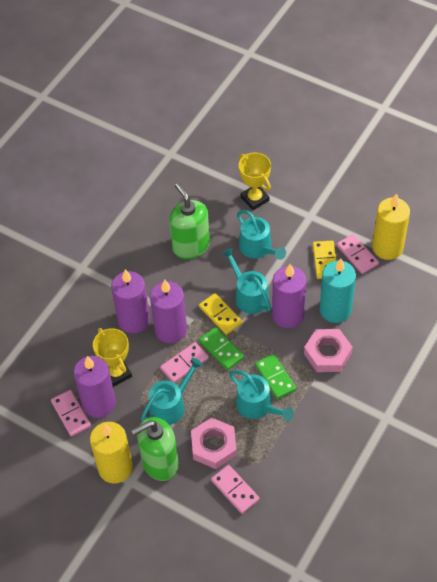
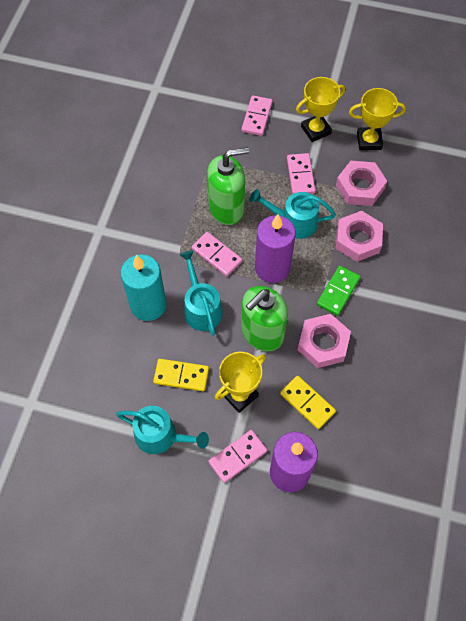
green domino: 2 -> 1
pink nut: 2 -> 3
purple candle: 4 -> 2
turquoise watering can: 4 -> 3
yellow candle: 2 -> 0
yellow trophy: 2 -> 3

